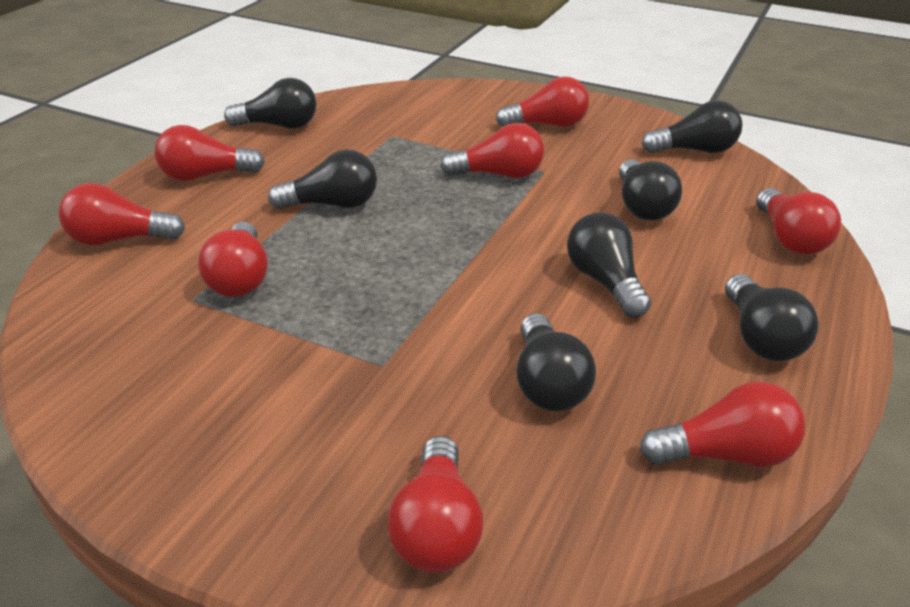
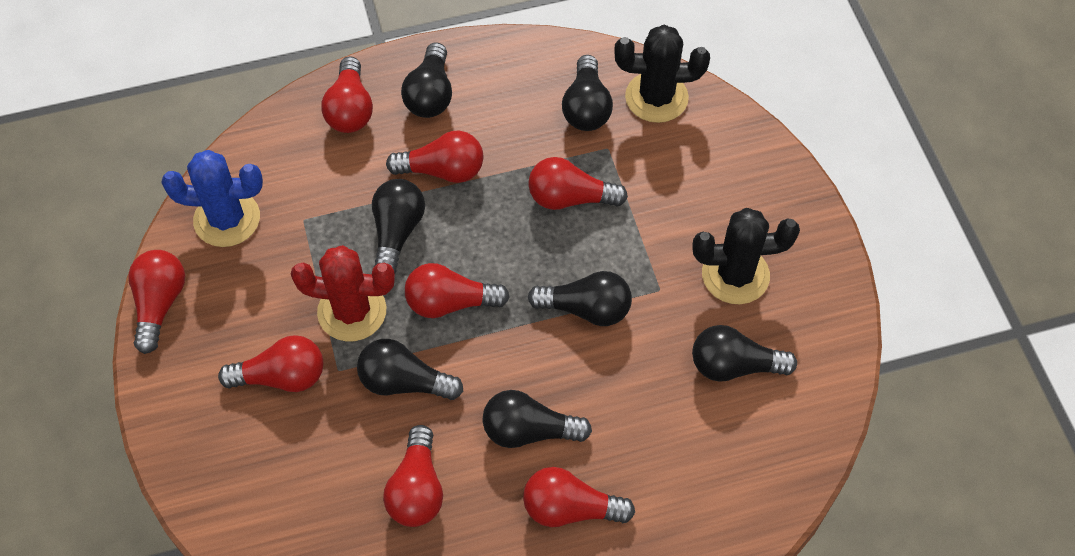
black cactus: 0 -> 2
blue cactus: 0 -> 1
red cactus: 0 -> 1

